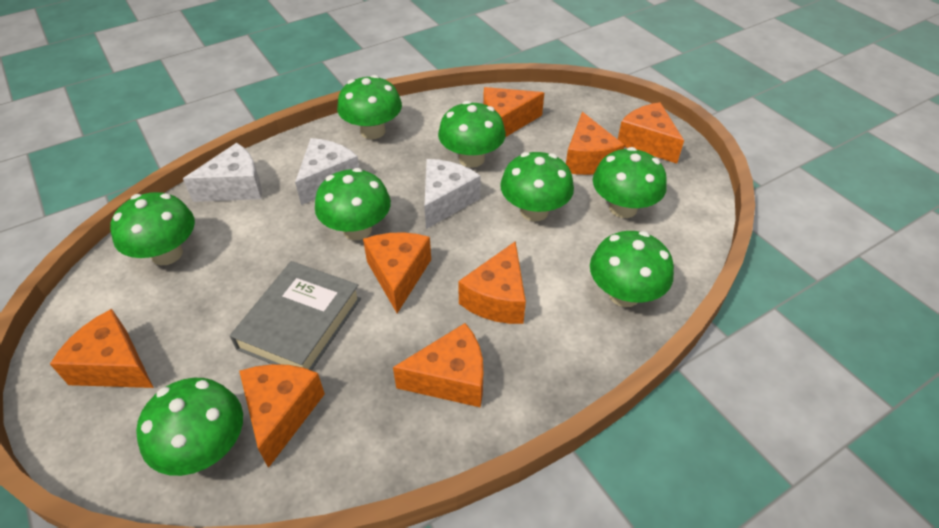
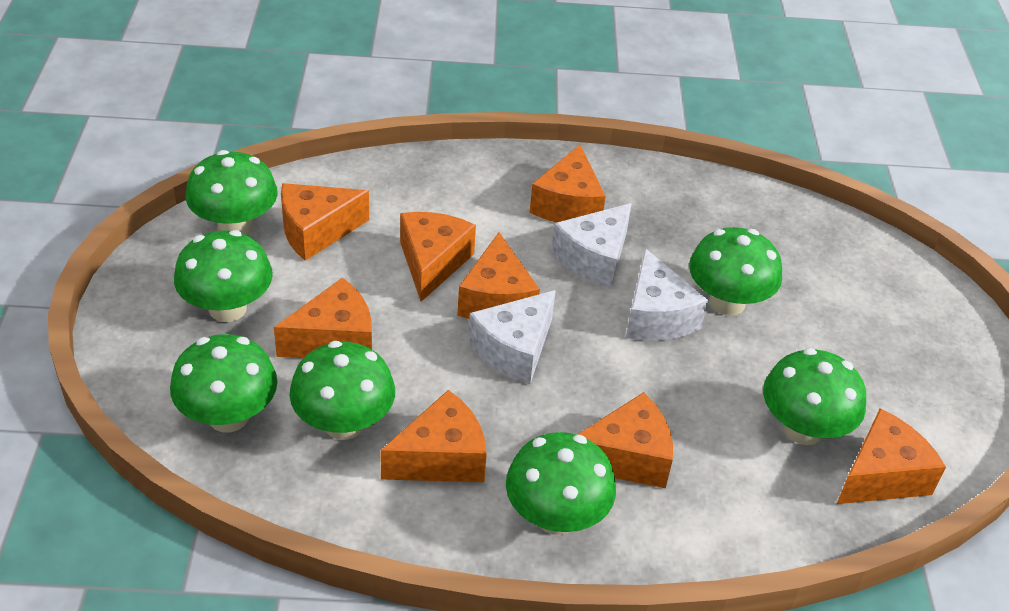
green mushroom: 8 -> 7
grey book: 1 -> 0

